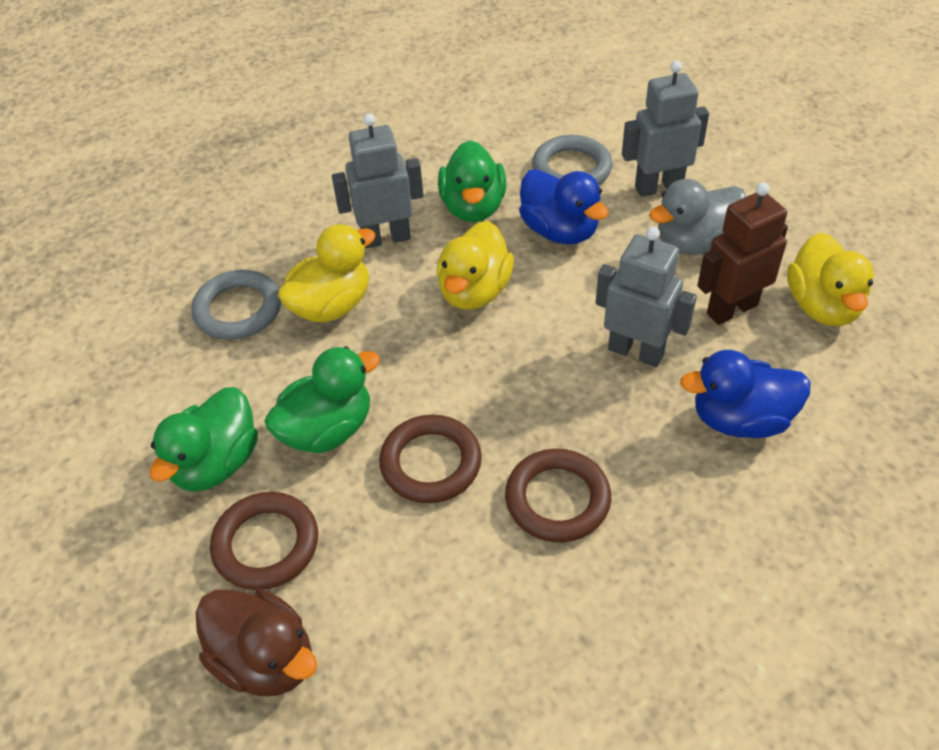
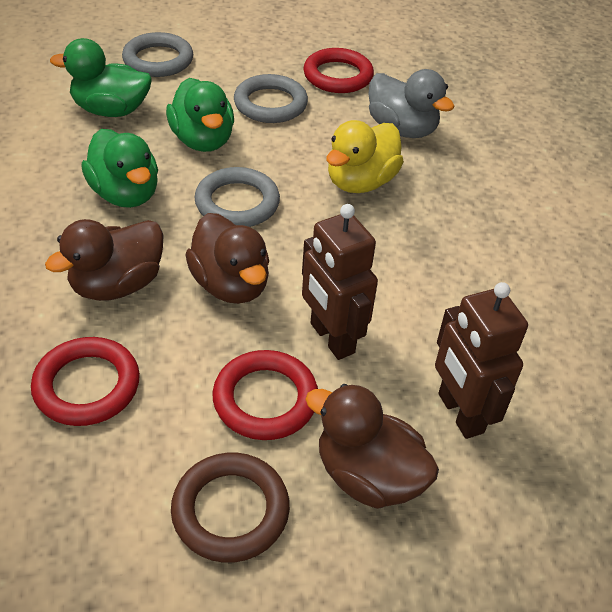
blue duck: 2 -> 0
brown duck: 1 -> 3
brown ring: 3 -> 1
brown robot: 1 -> 2
grey ring: 2 -> 3
grey robot: 3 -> 0
red ring: 0 -> 3
yellow duck: 3 -> 1

